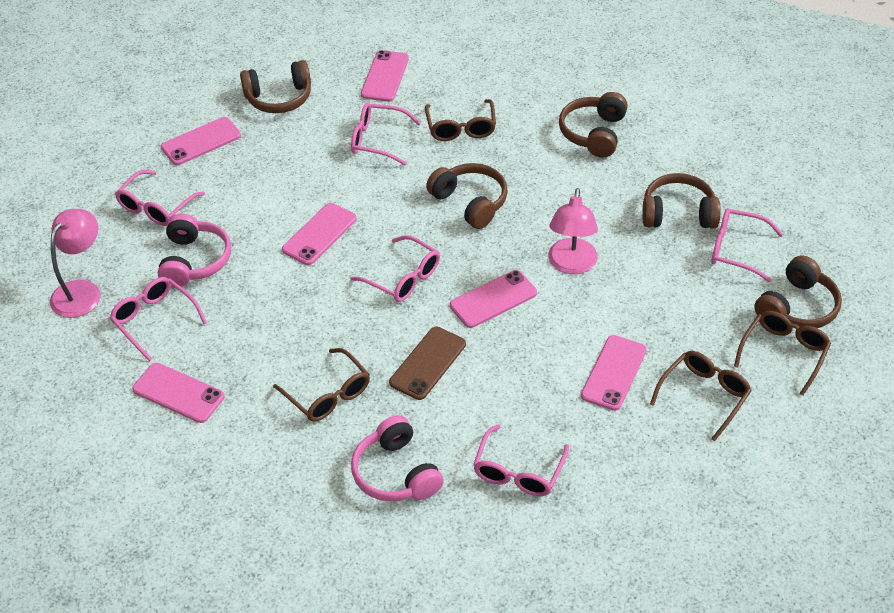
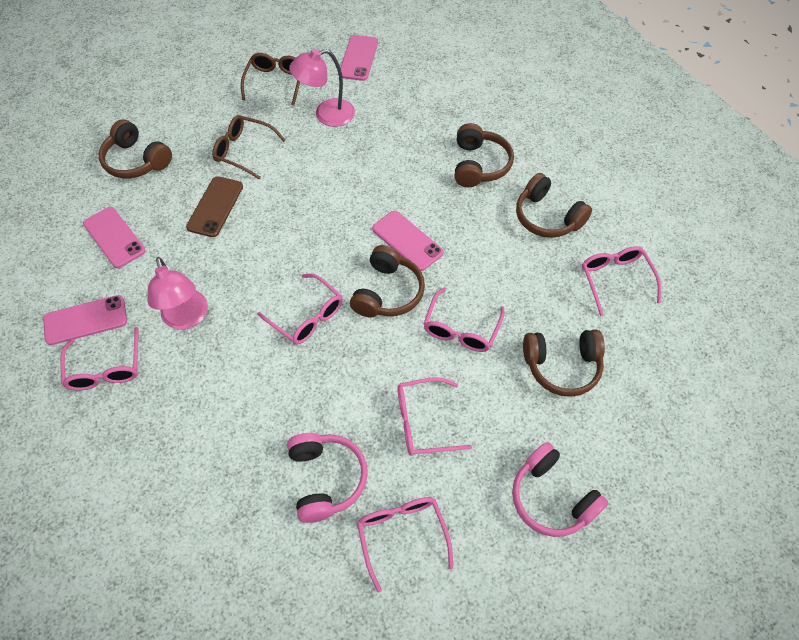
brown glasses: 4 -> 2
pink phone: 6 -> 4

